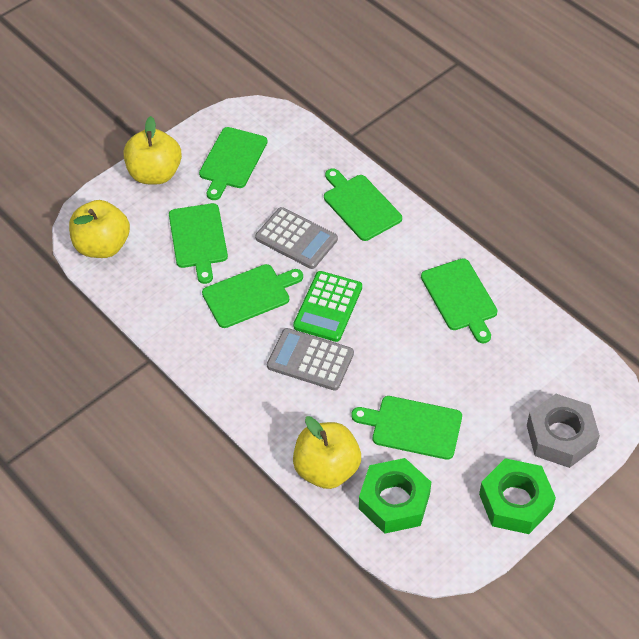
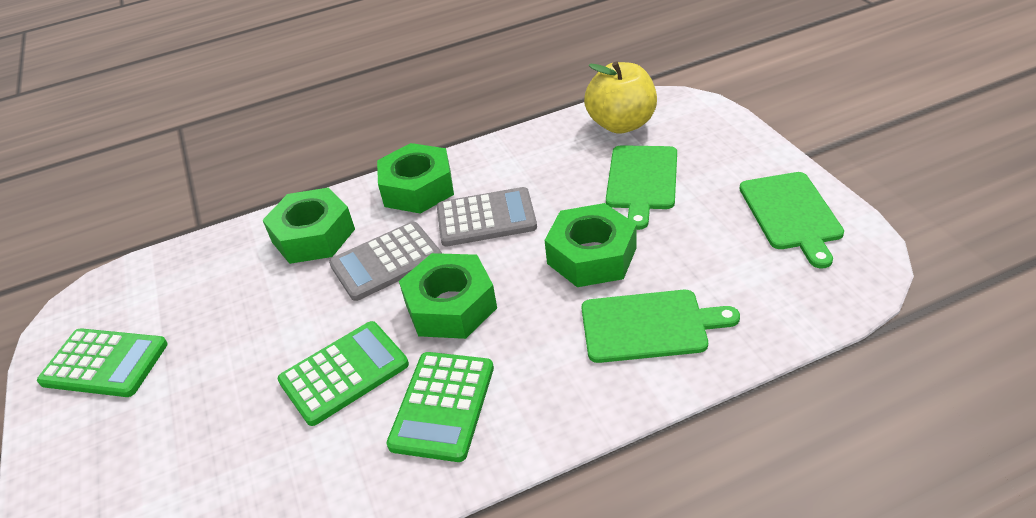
green calculator: 1 -> 3
green cutting board: 6 -> 3
green nut: 2 -> 4
grey nut: 1 -> 0
yellow apple: 3 -> 1

